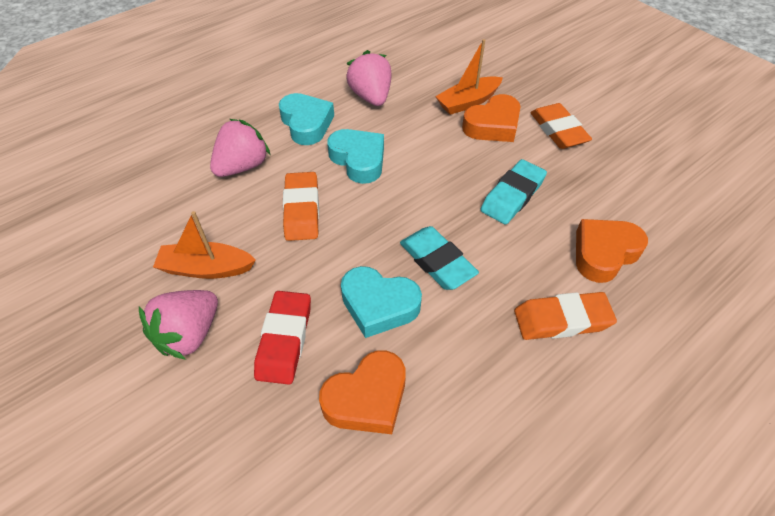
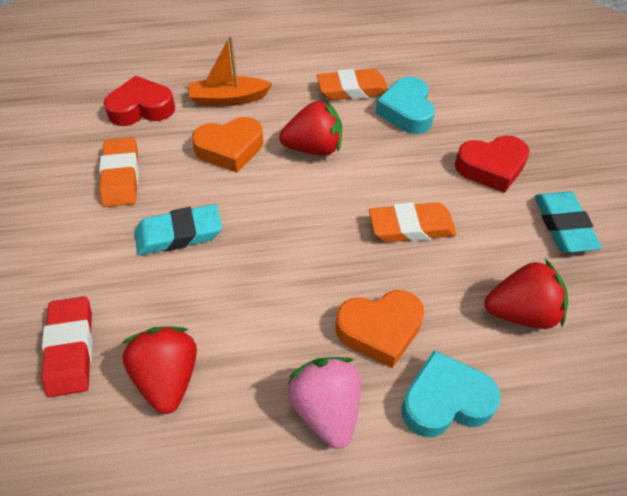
orange boat: 2 -> 1
orange heart: 3 -> 2
pink strawberry: 3 -> 1
red heart: 0 -> 2
red strawberry: 0 -> 3
turquoise heart: 3 -> 2

